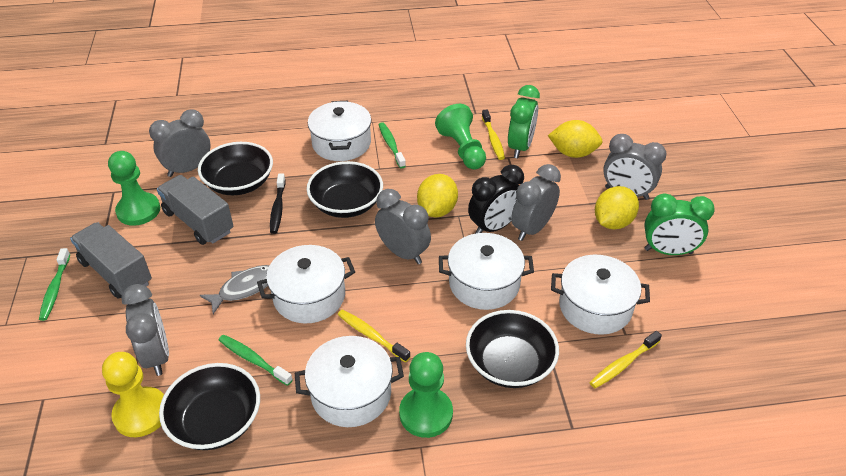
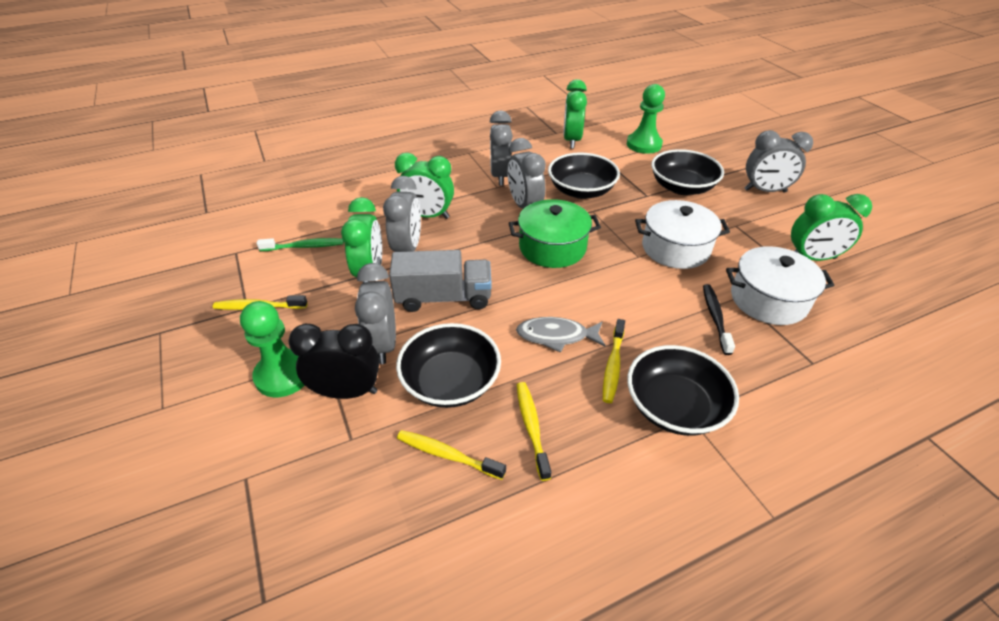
green clock: 2 -> 4
green pawn: 3 -> 2
green pot: 0 -> 1
green toothbrush: 3 -> 1
grey truck: 2 -> 1
white pot: 5 -> 2
yellow lemon: 3 -> 0
yellow pawn: 1 -> 0
yellow toothbrush: 3 -> 4

